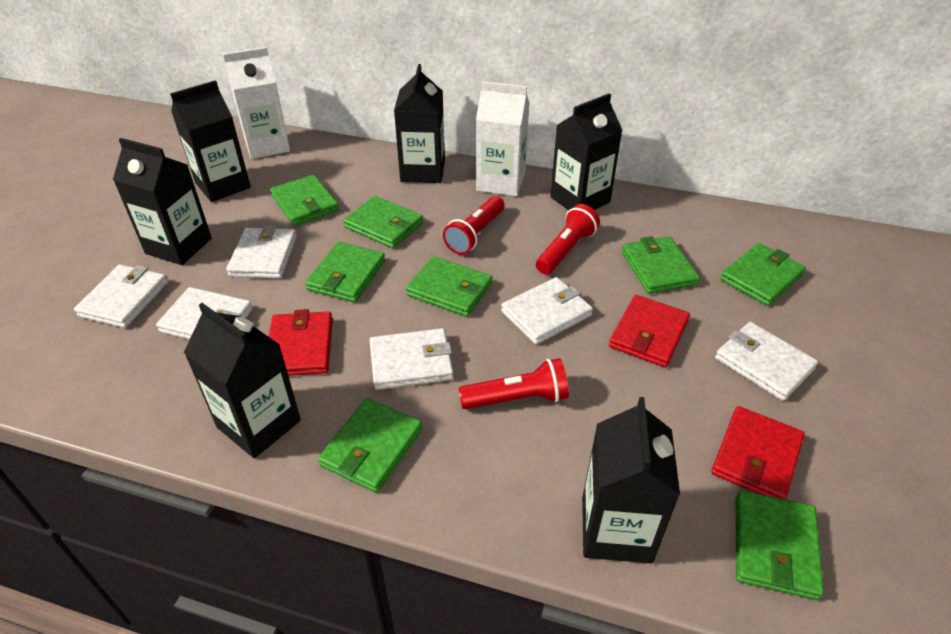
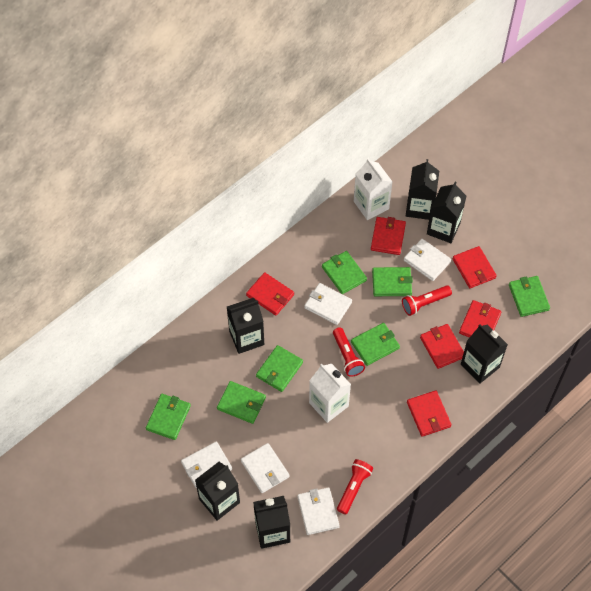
green wallet: 8 -> 7
red wallet: 3 -> 6
white wallet: 6 -> 5

